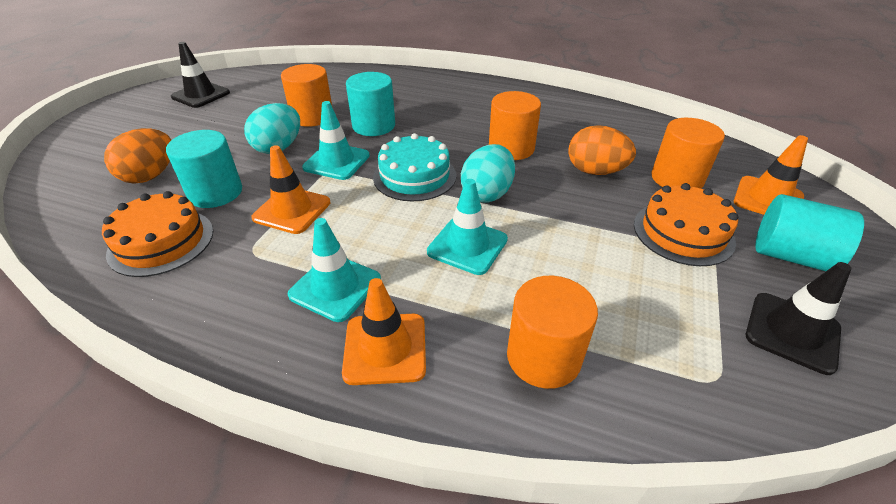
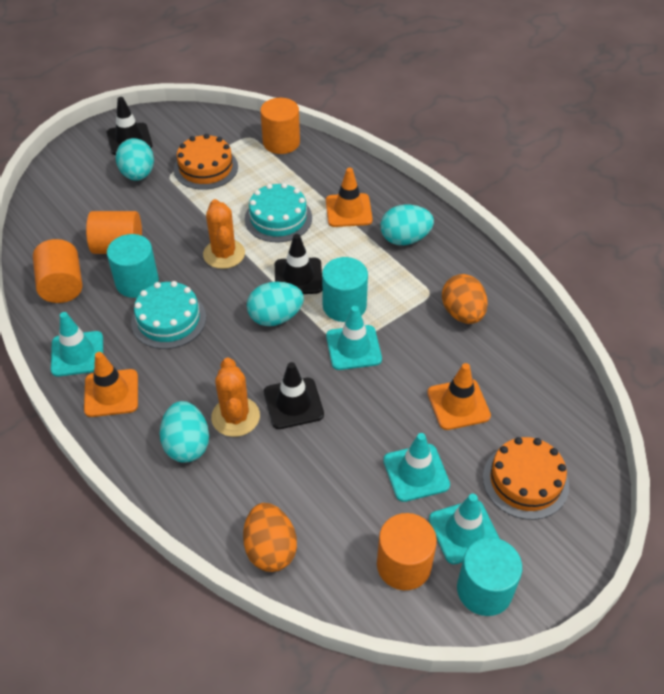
black traffic cone: 2 -> 3
orange cactus: 0 -> 2
turquoise cake: 1 -> 2
turquoise egg: 2 -> 4
turquoise traffic cone: 3 -> 4

